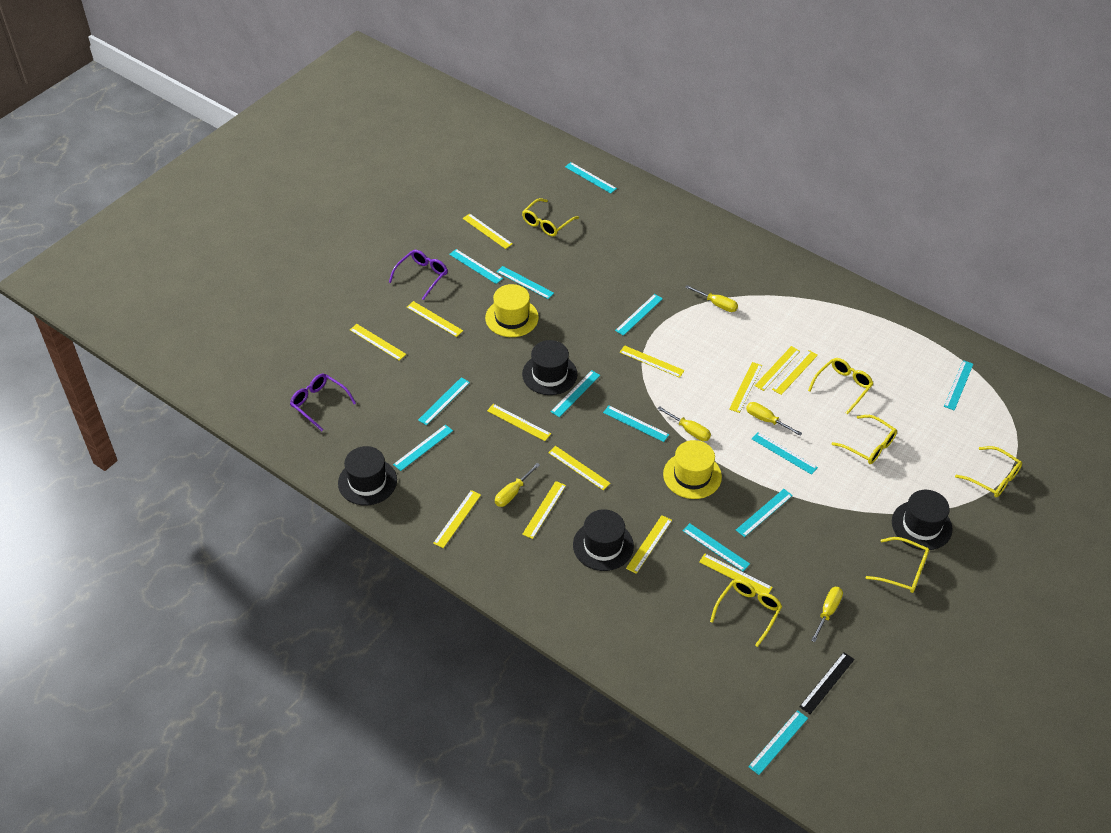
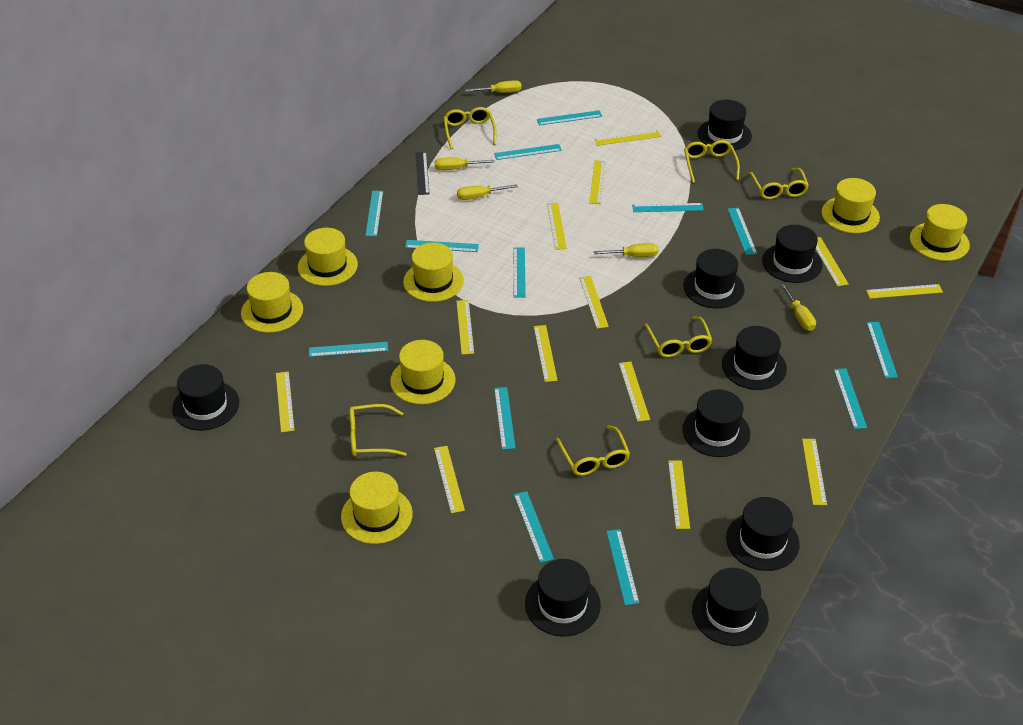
black hat: 4 -> 9
purple glasses: 2 -> 0
yellow hat: 2 -> 7

